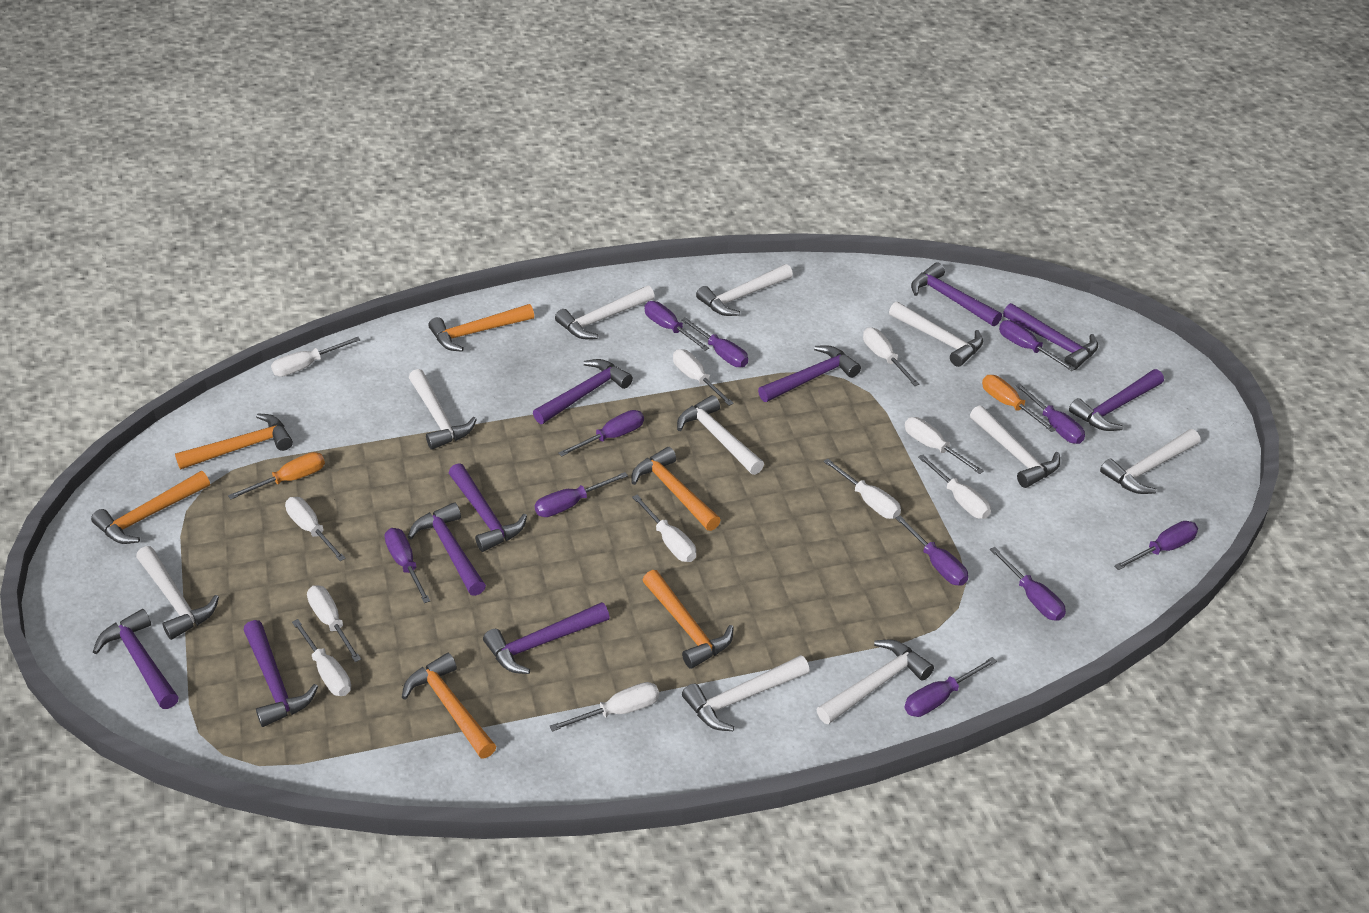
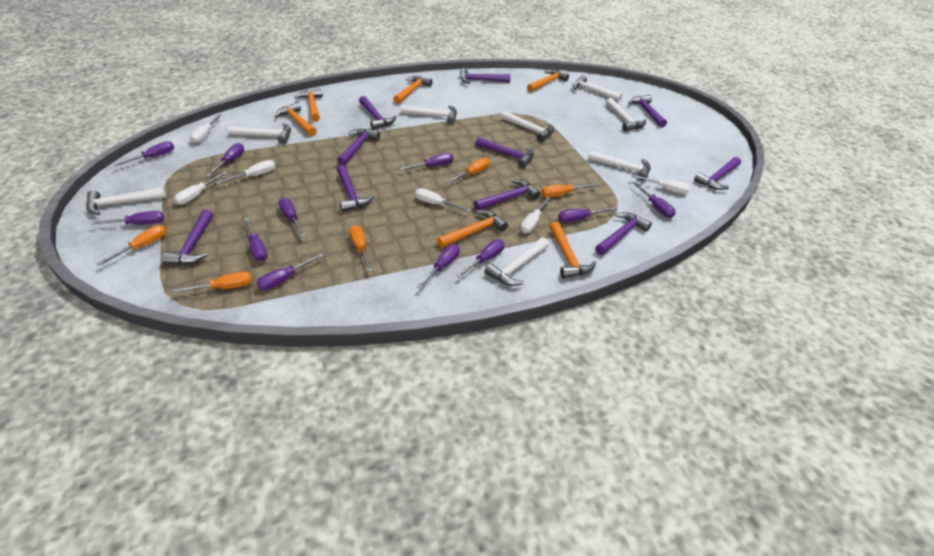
orange screwdriver: 2 -> 5
white hammer: 10 -> 8
white screwdriver: 11 -> 6

